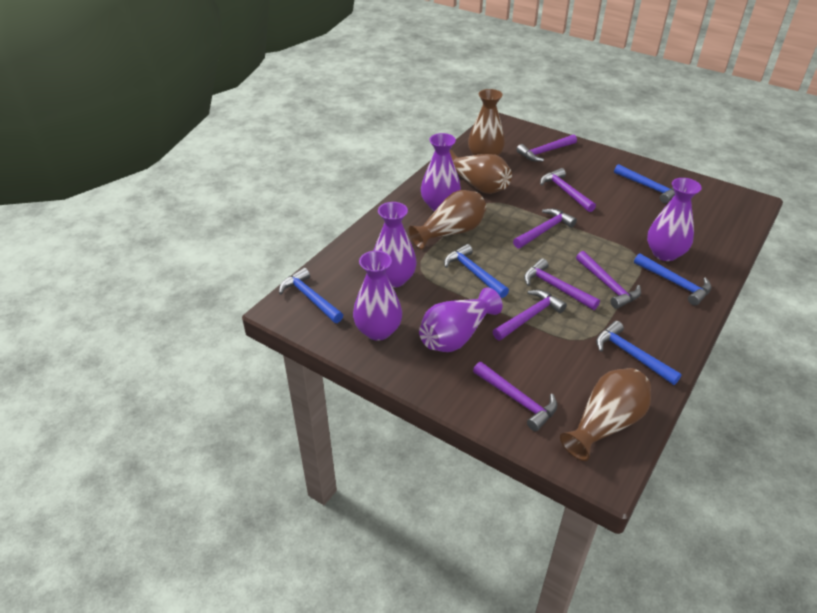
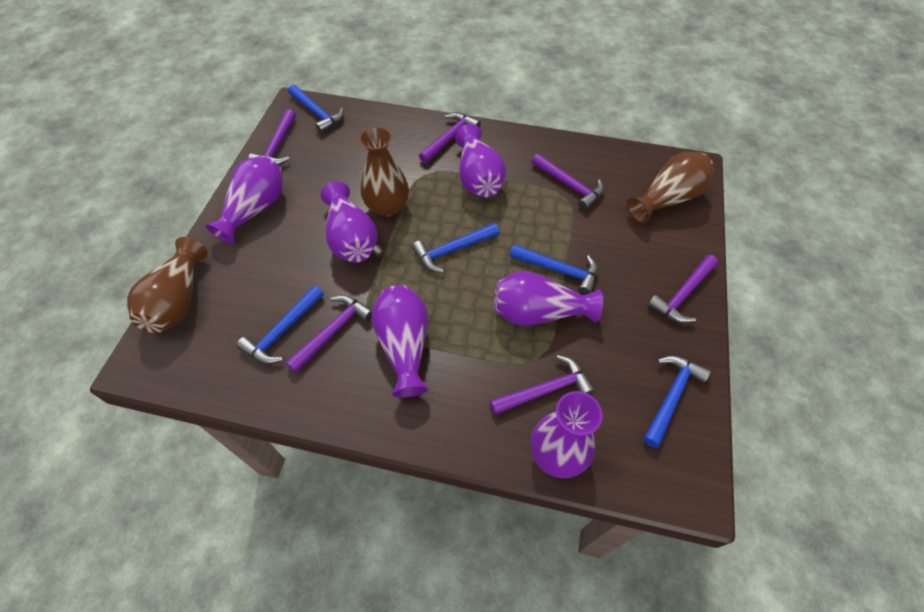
brown vase: 4 -> 3
purple hammer: 7 -> 6
purple vase: 5 -> 6

